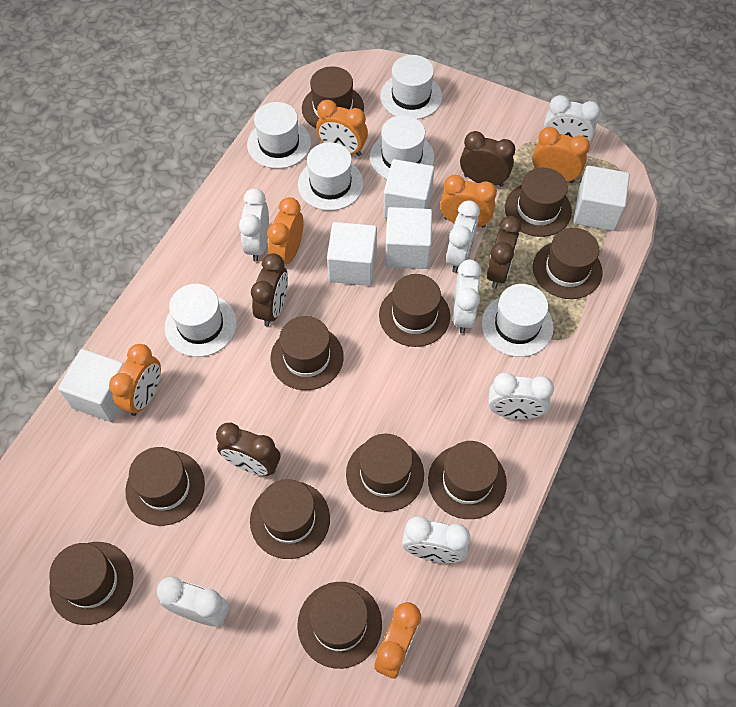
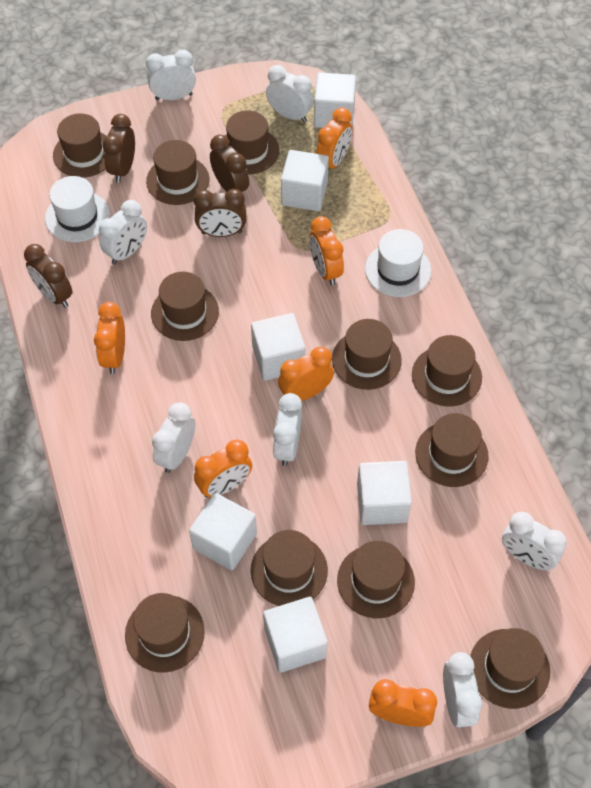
white cube: 5 -> 6
white hat: 6 -> 2

